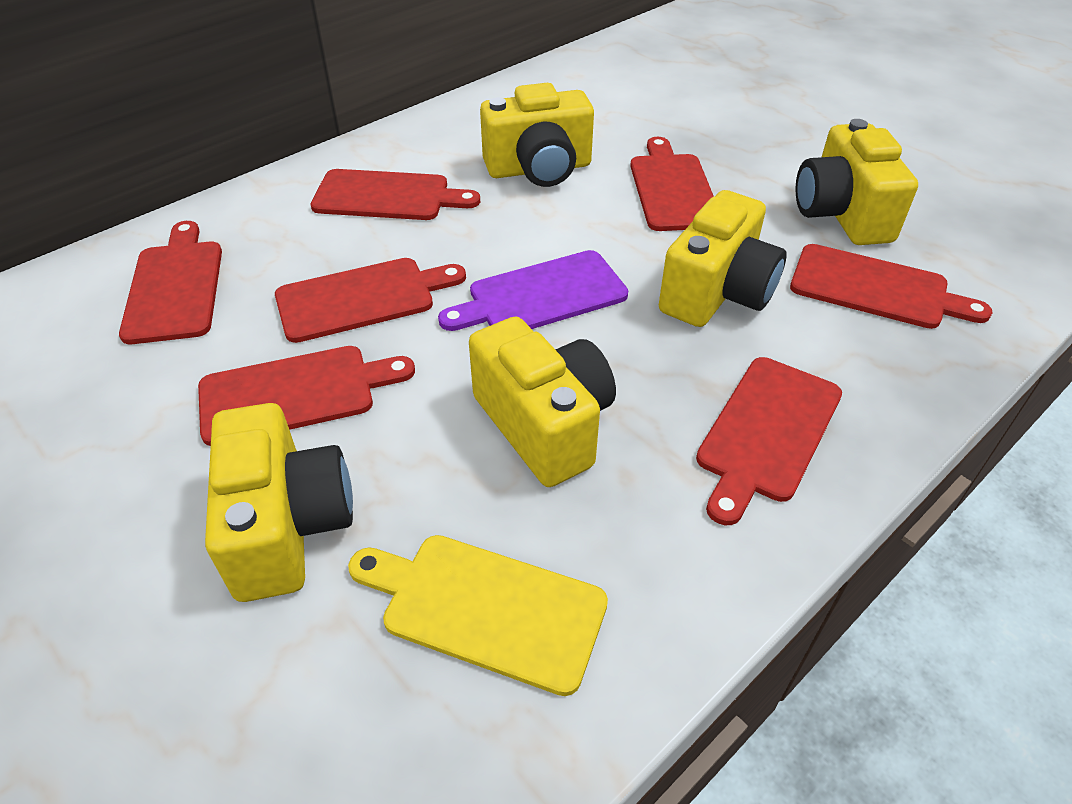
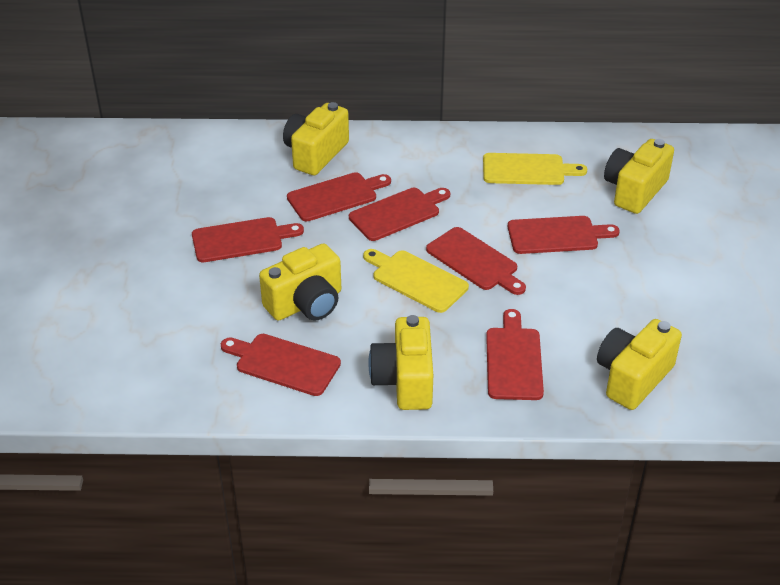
purple cutting board: 1 -> 0
yellow cutting board: 1 -> 2

